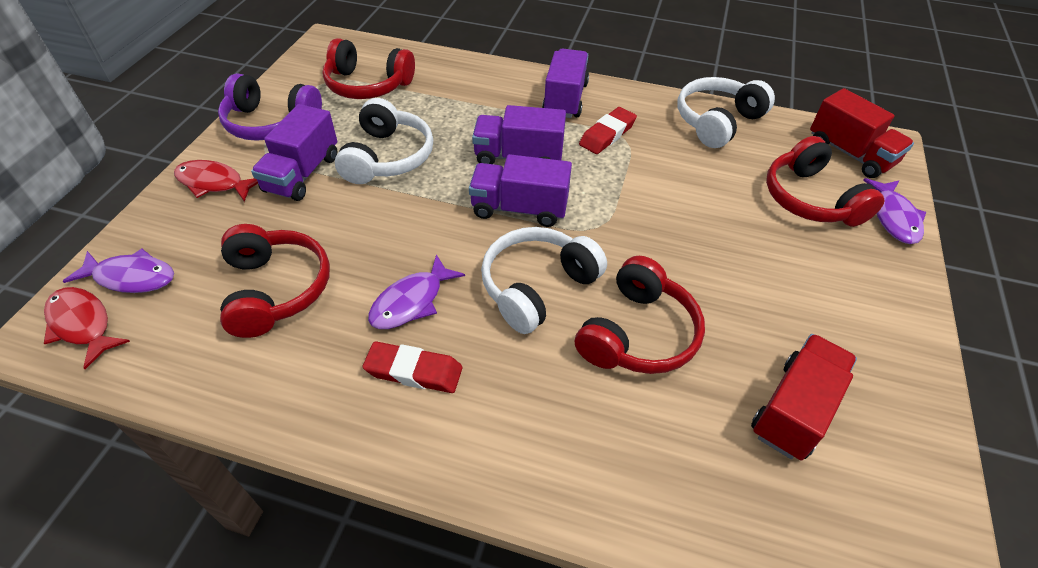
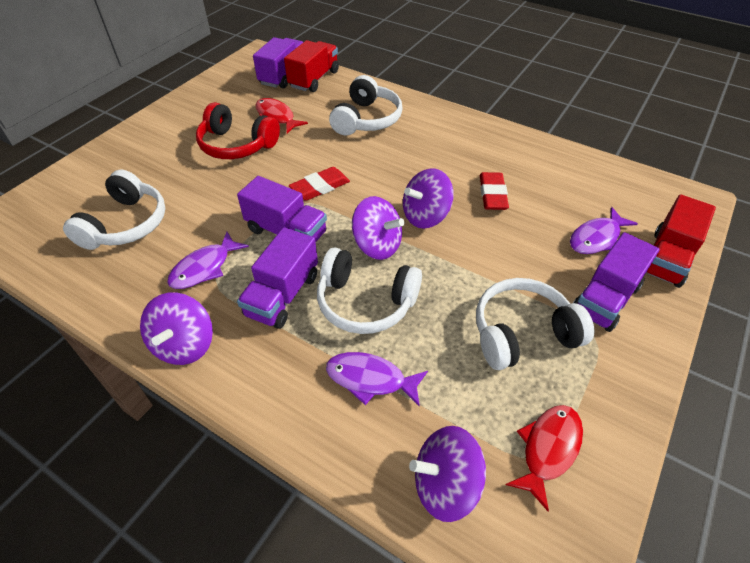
purple headphones: 1 -> 0
purple spinning top: 0 -> 4
red headphones: 4 -> 1
white headphones: 3 -> 4

